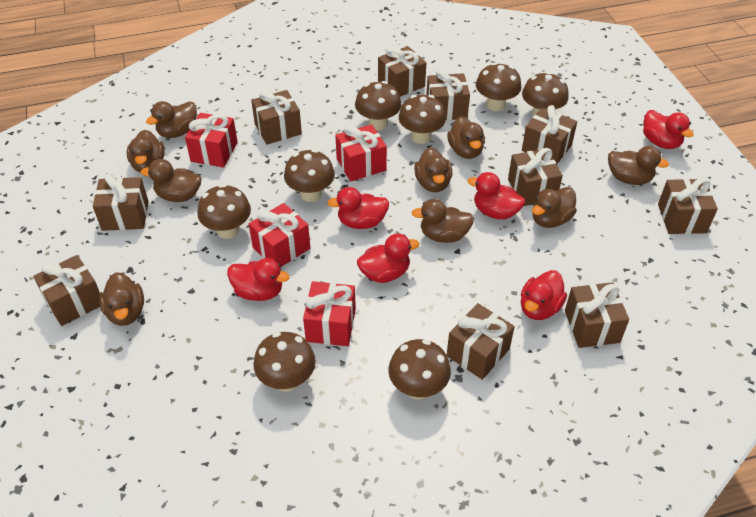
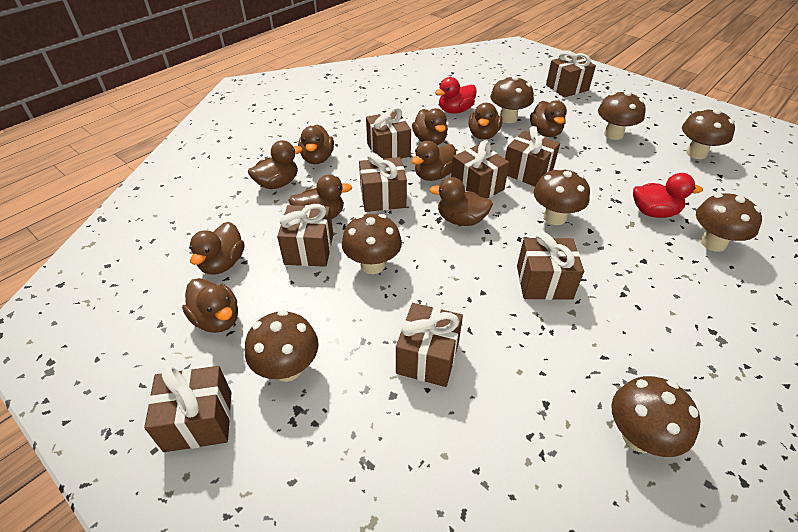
brown duck: 9 -> 10
brown gift: 10 -> 9
red duck: 6 -> 2
red gift: 4 -> 0

